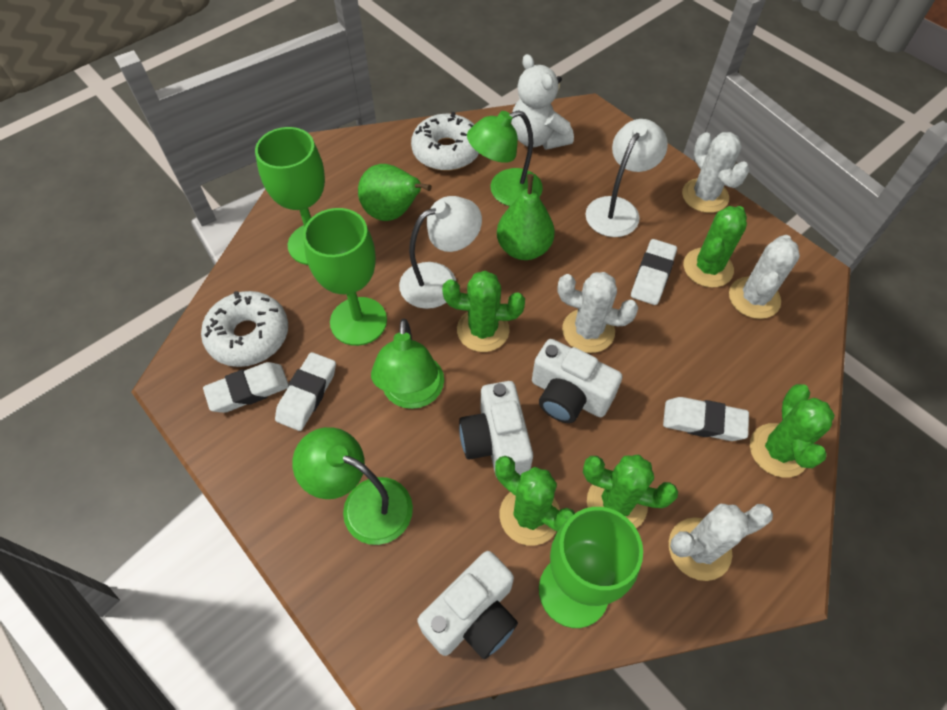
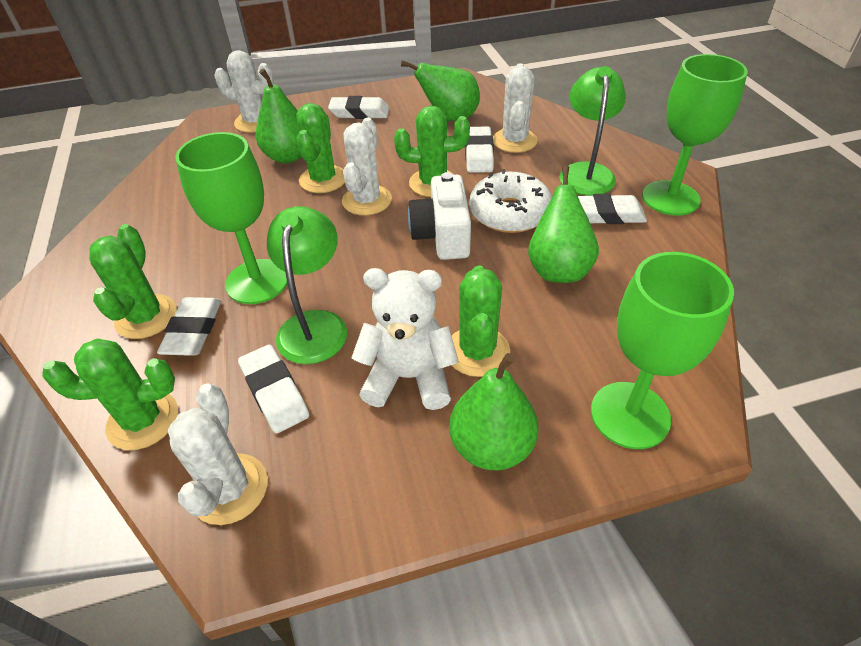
green lamp: 3 -> 2
green pear: 2 -> 4
white camera: 3 -> 1
white donut: 2 -> 1
white eraser: 4 -> 5
white lamp: 2 -> 0

